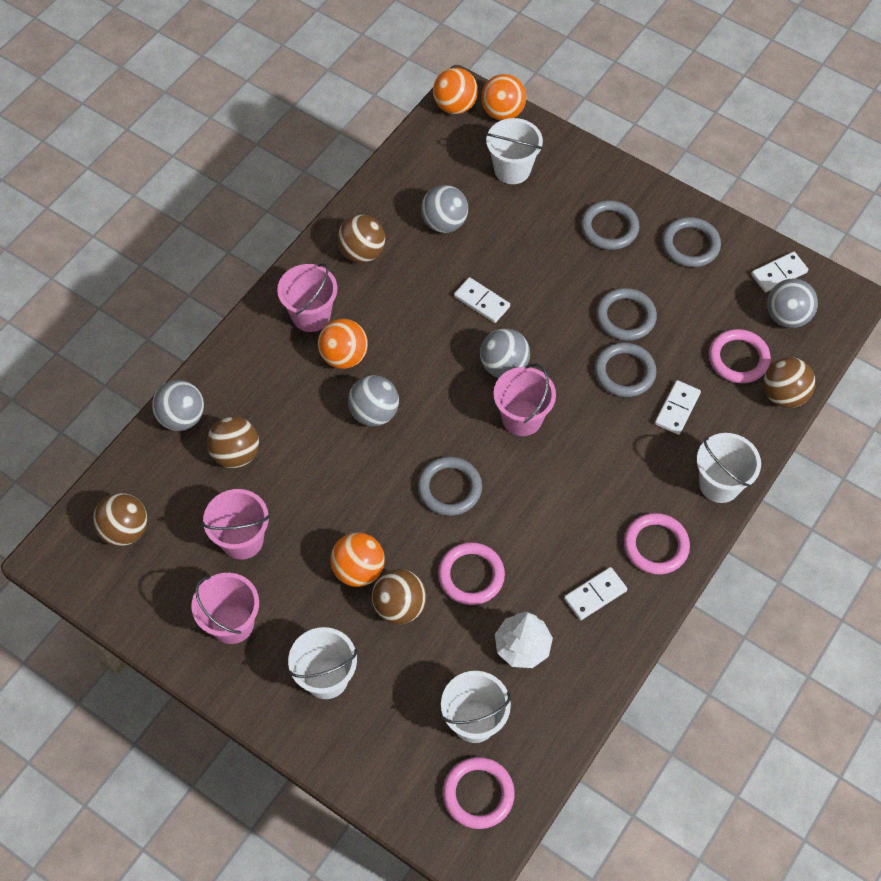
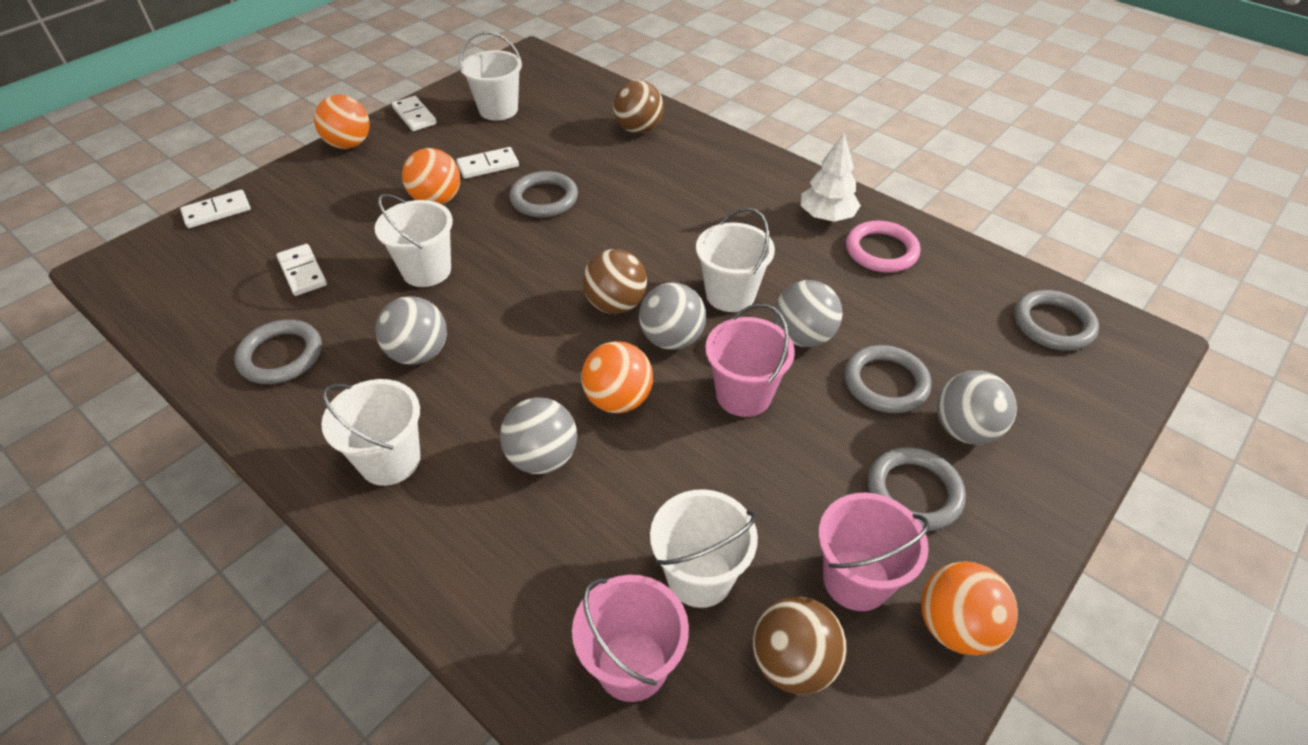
brown ball: 5 -> 3
pink bucket: 4 -> 3
pink ring: 4 -> 1
white bucket: 4 -> 5

